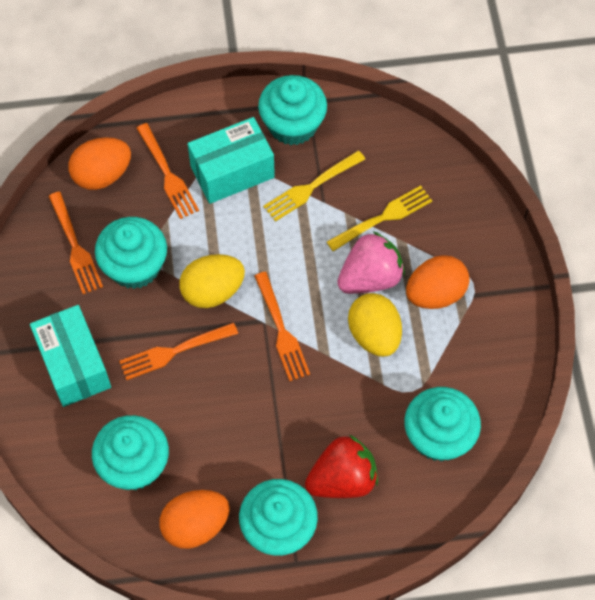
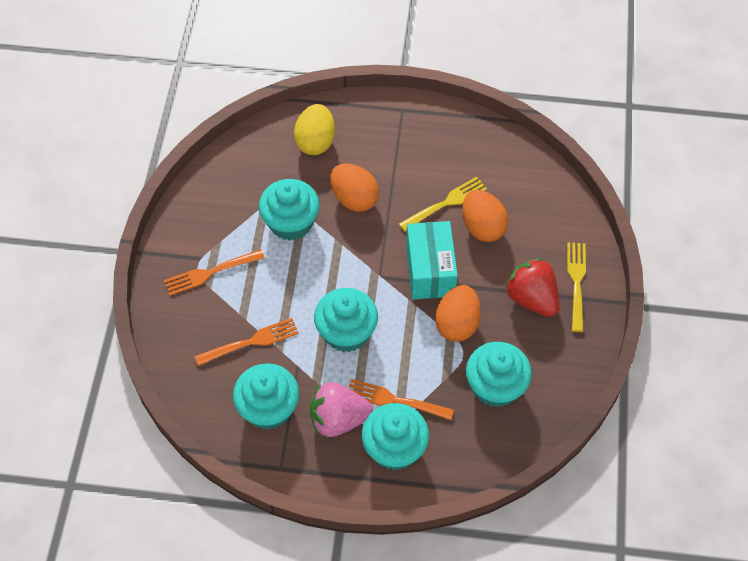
orange fork: 4 -> 3
turquoise box: 2 -> 1
yellow egg: 2 -> 1

